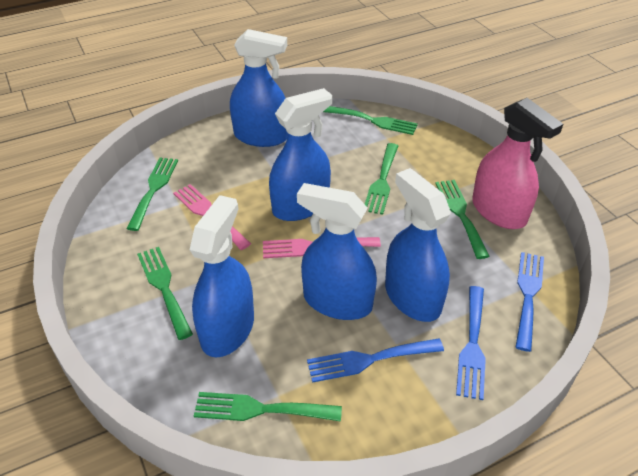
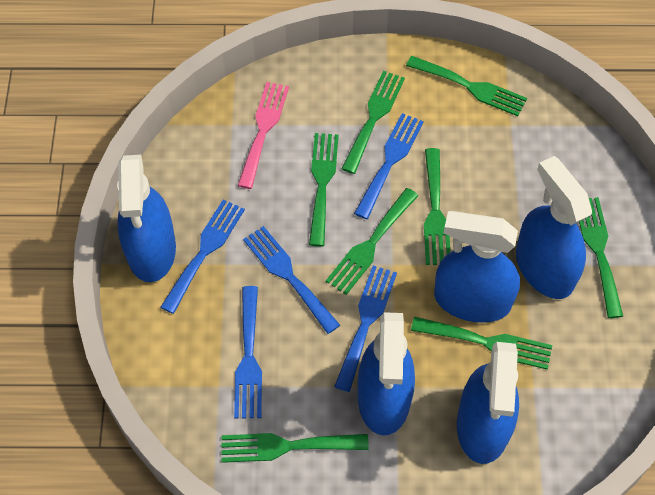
blue fork: 3 -> 5
green fork: 6 -> 8
pink fork: 2 -> 1
pink spray bottle: 1 -> 0

